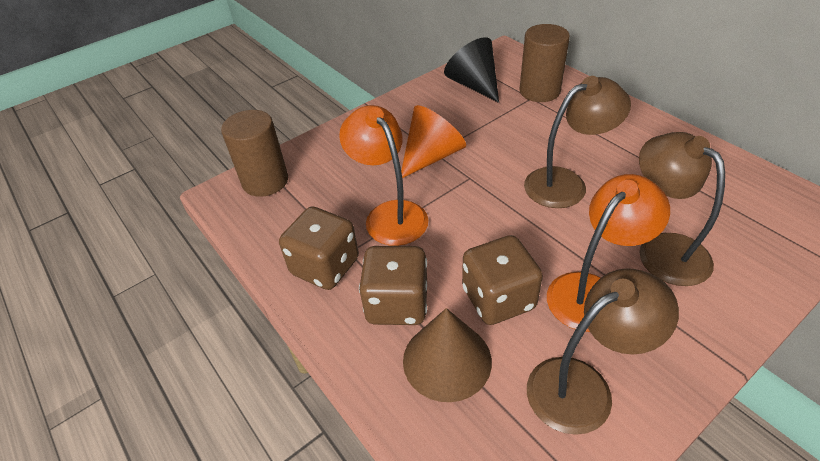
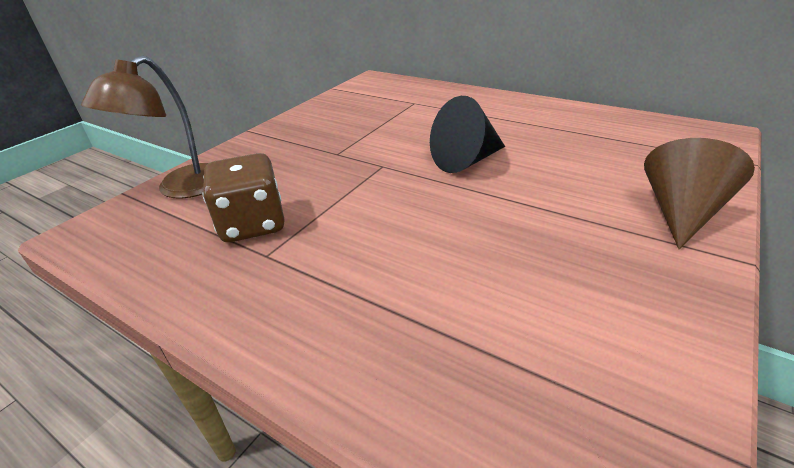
brown cylinder: 2 -> 0
brown dice: 3 -> 1
brown lamp: 3 -> 1
orange cone: 1 -> 0
orange lamp: 2 -> 0

